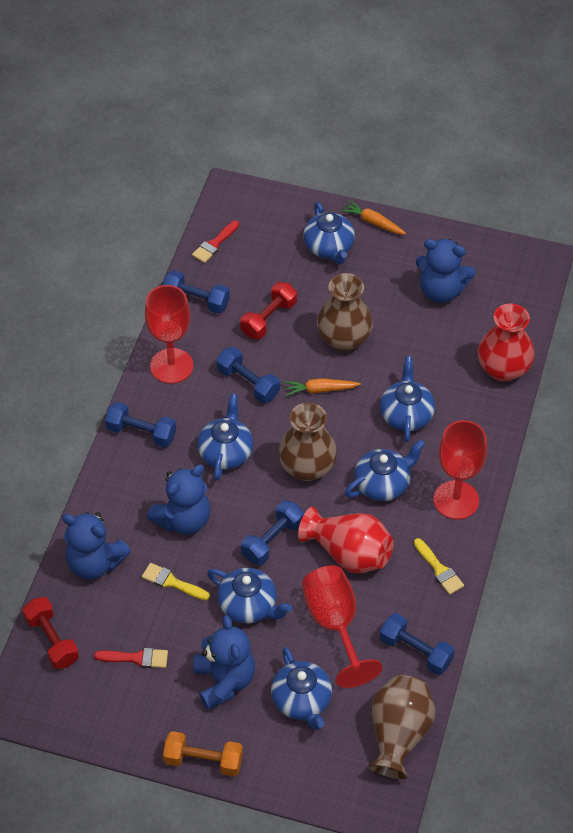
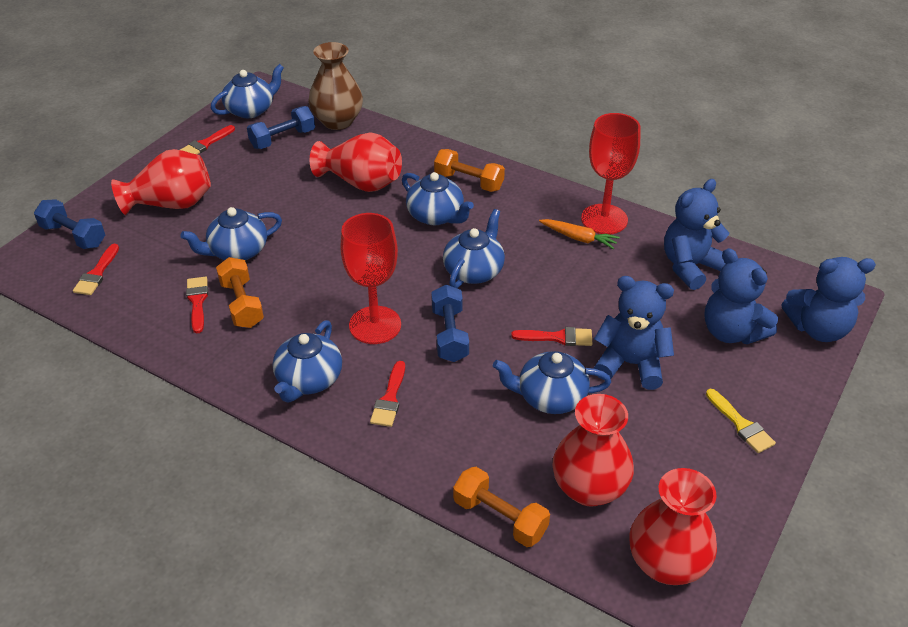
blue dumbbell: 5 -> 3
brown vase: 3 -> 1
orange carrot: 2 -> 1
orange dumbbell: 1 -> 3
red brush: 2 -> 5
red dumbbell: 2 -> 0
red goblet: 3 -> 2
red vase: 2 -> 4
yellow brush: 2 -> 1

